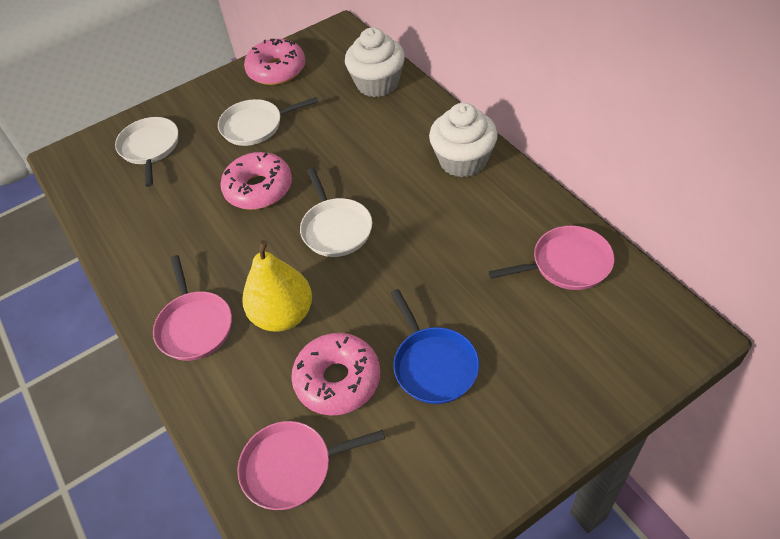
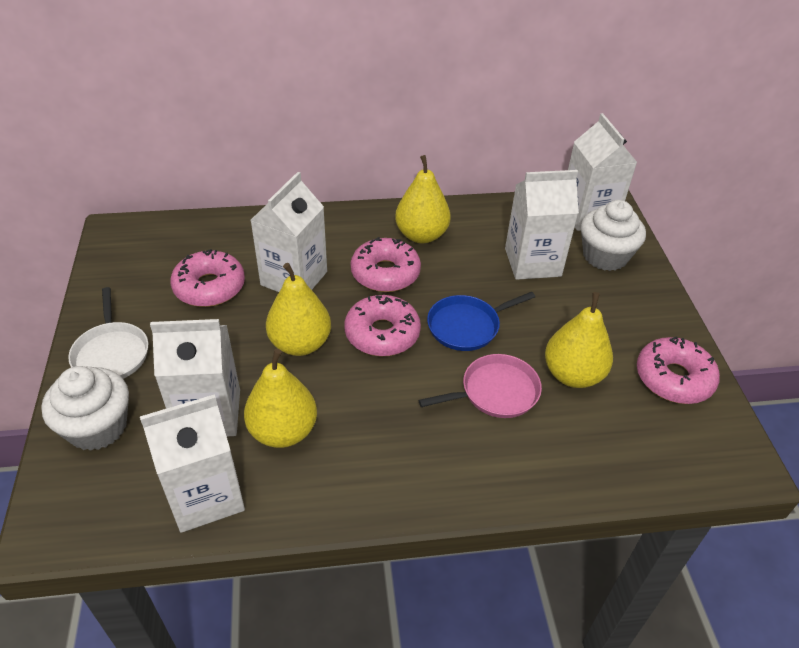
pink donut: 3 -> 4
pink pan: 3 -> 1
white carton: 0 -> 5
white pan: 3 -> 1
yellow pear: 1 -> 4

